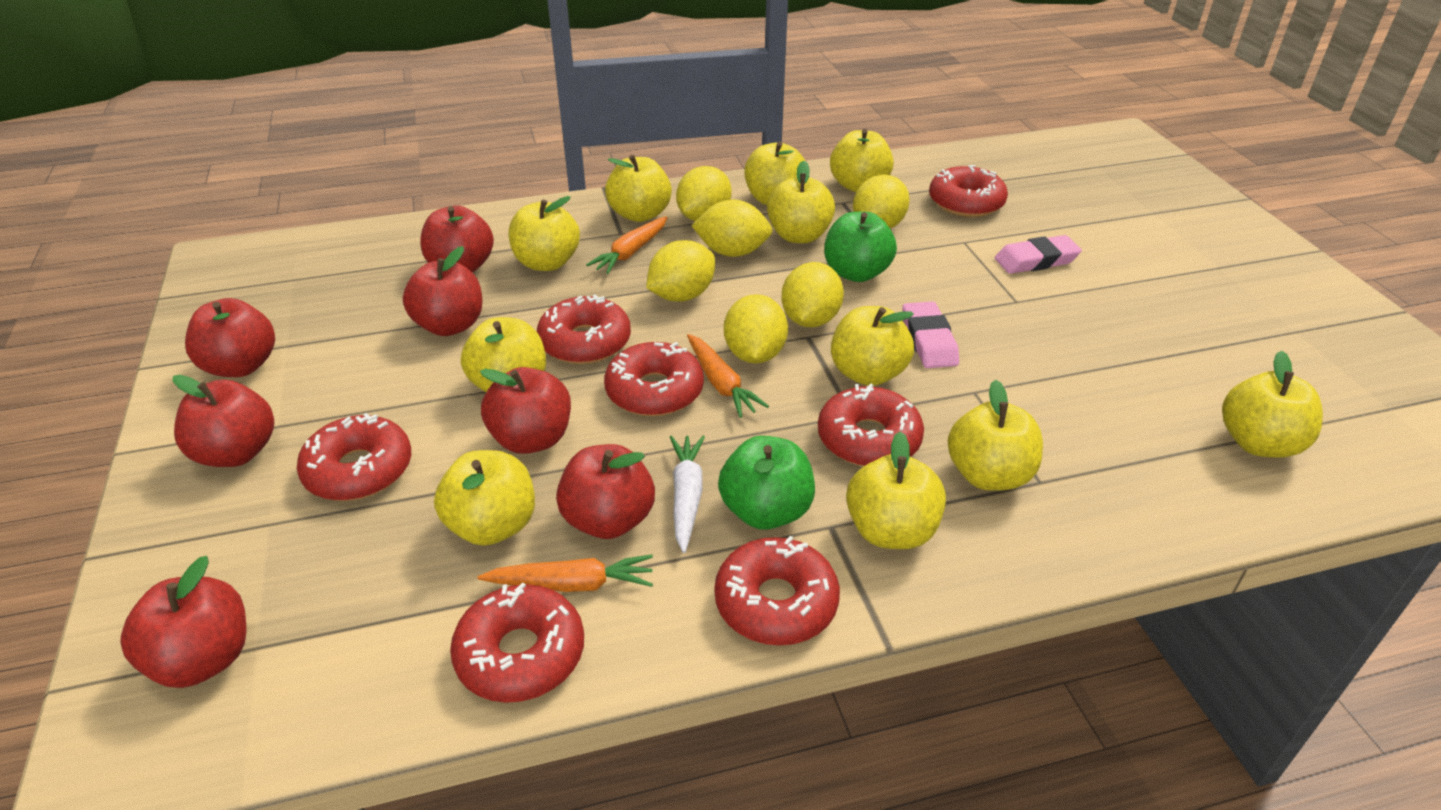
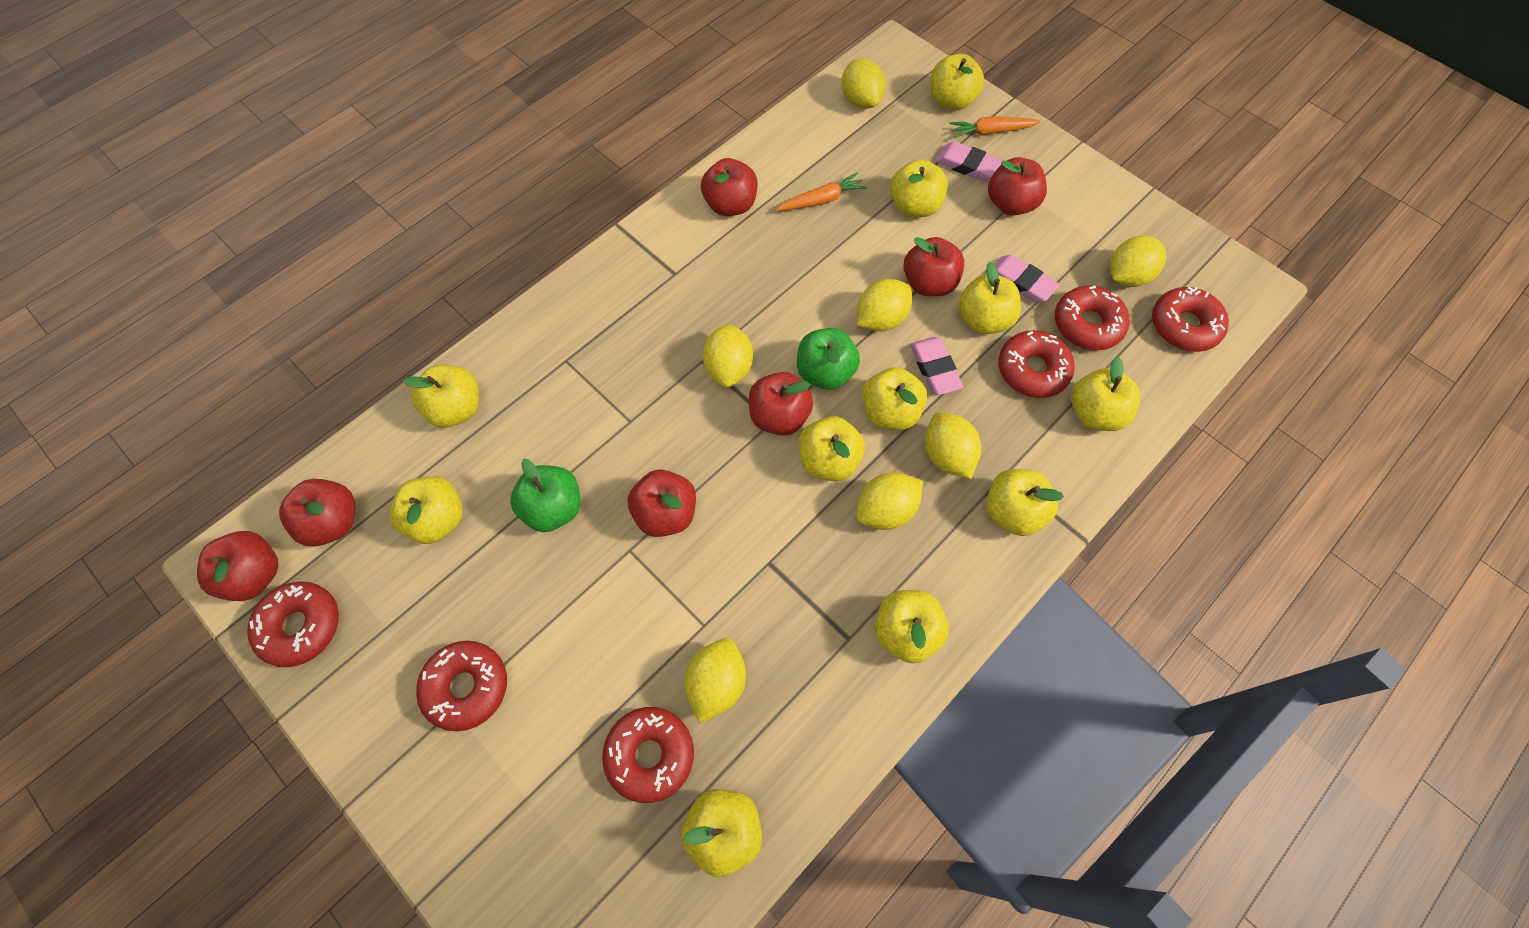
orange carrot: 3 -> 2
pink eraser: 2 -> 3
red donut: 7 -> 6
white carrot: 1 -> 0
yellow lemon: 6 -> 7

